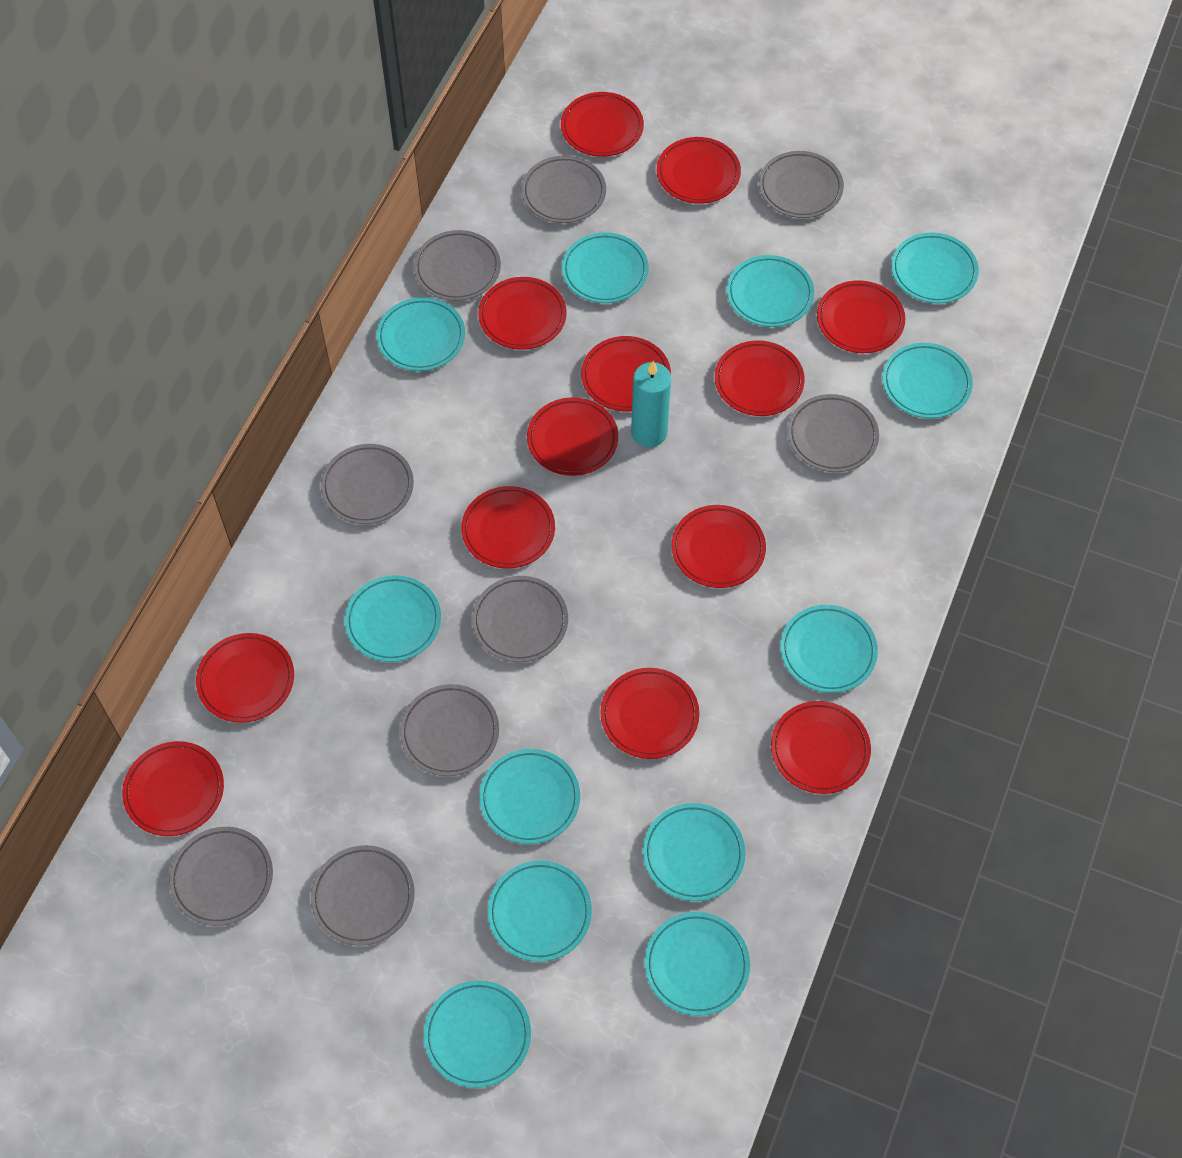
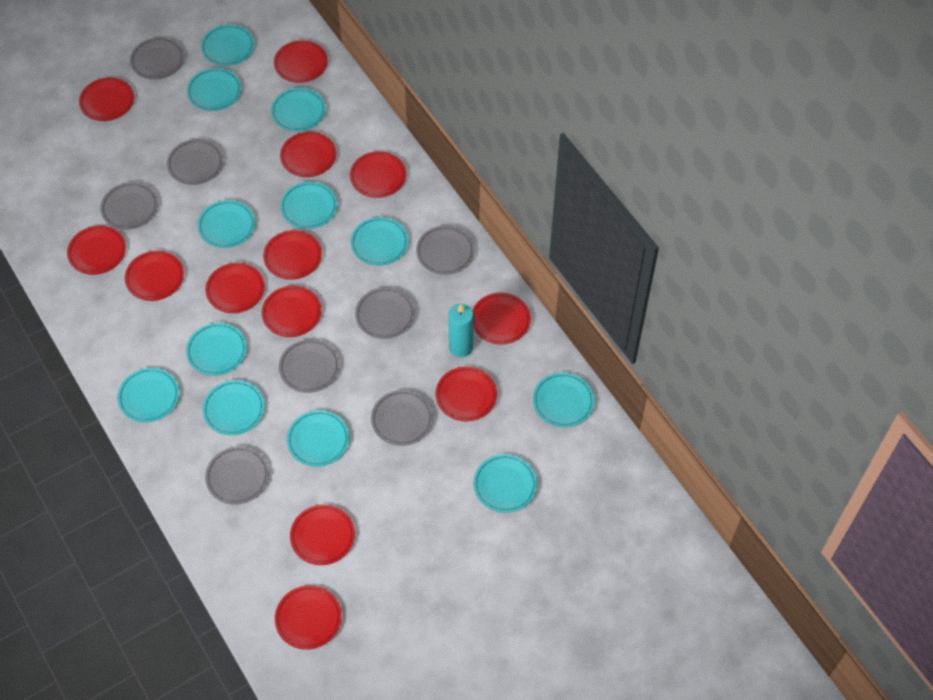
grey plate: 9 -> 8

